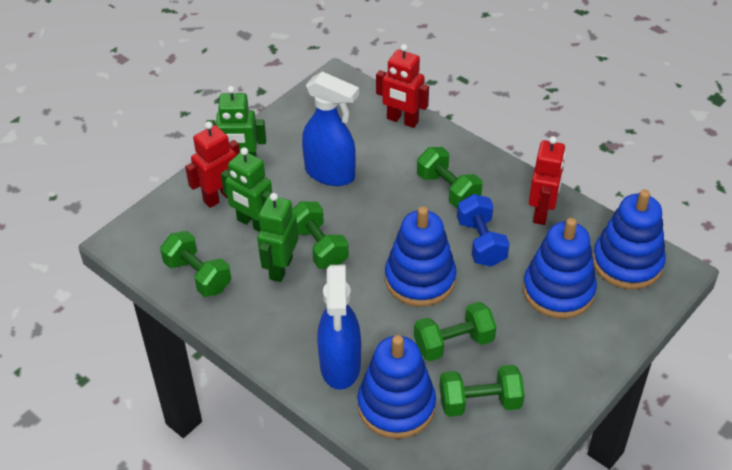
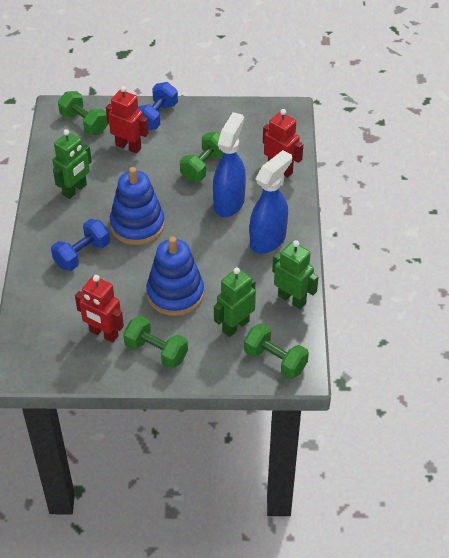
blue dumbbell: 1 -> 2
blue stacking toy: 4 -> 2
green dumbbell: 5 -> 4

